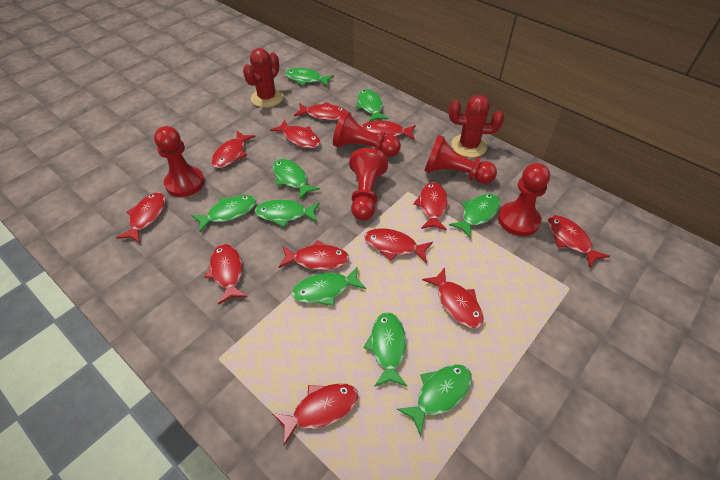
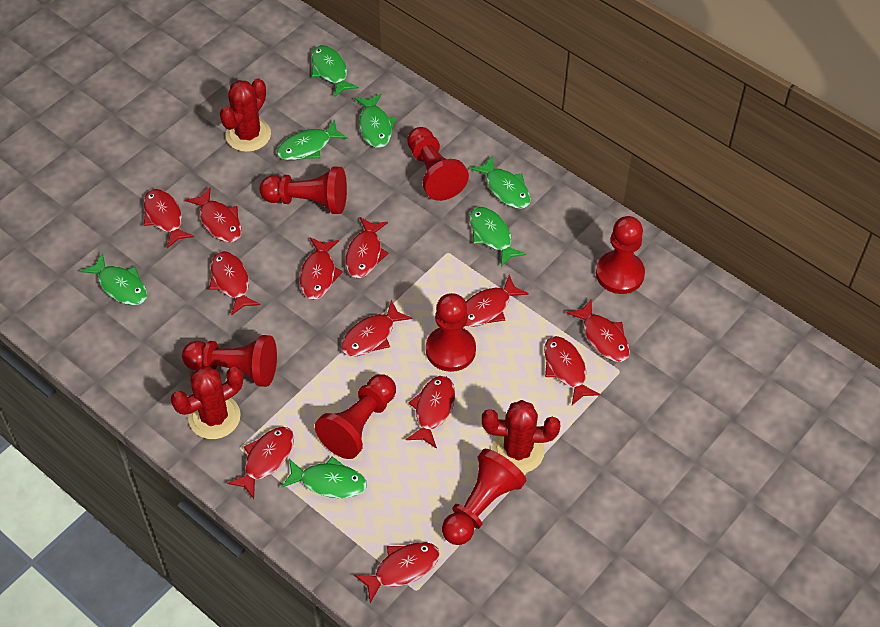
green fish: 9 -> 7
red cactus: 2 -> 3
red pawn: 5 -> 7

